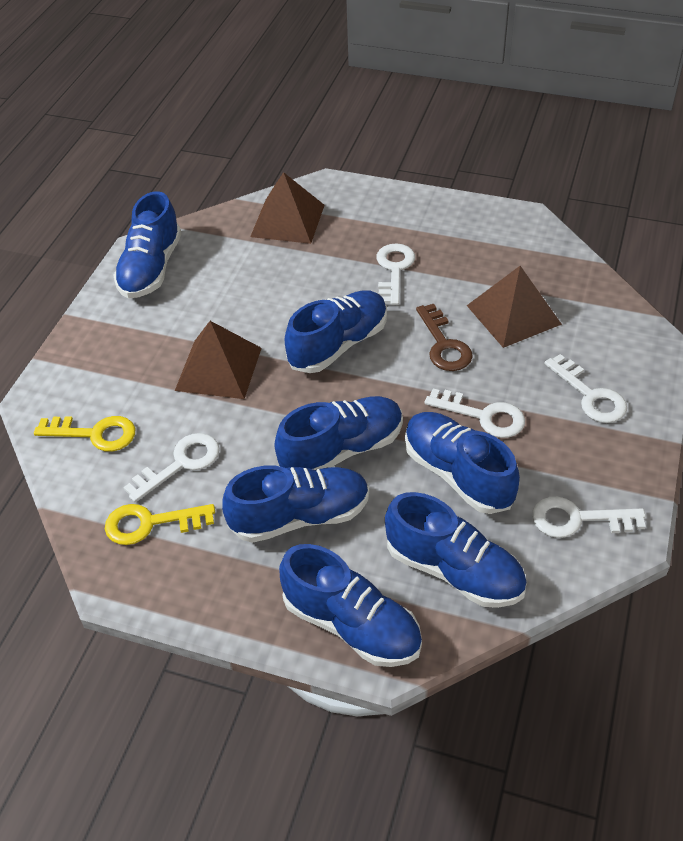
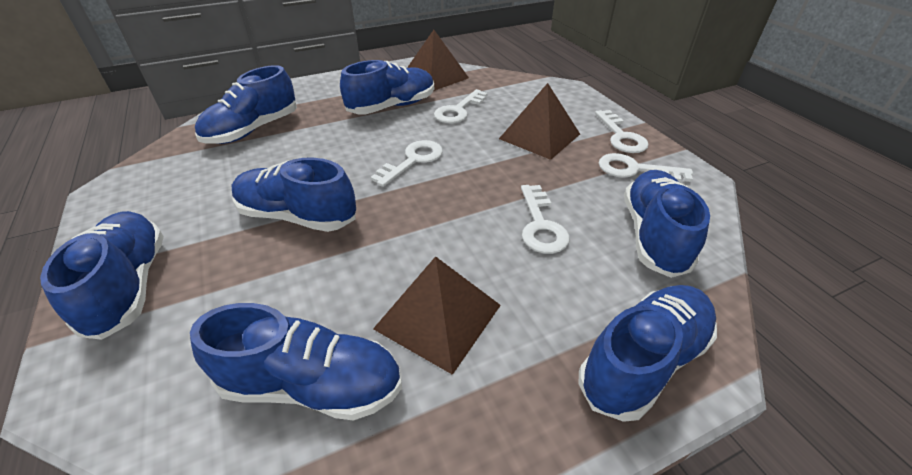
brown key: 1 -> 0
yellow key: 2 -> 0

